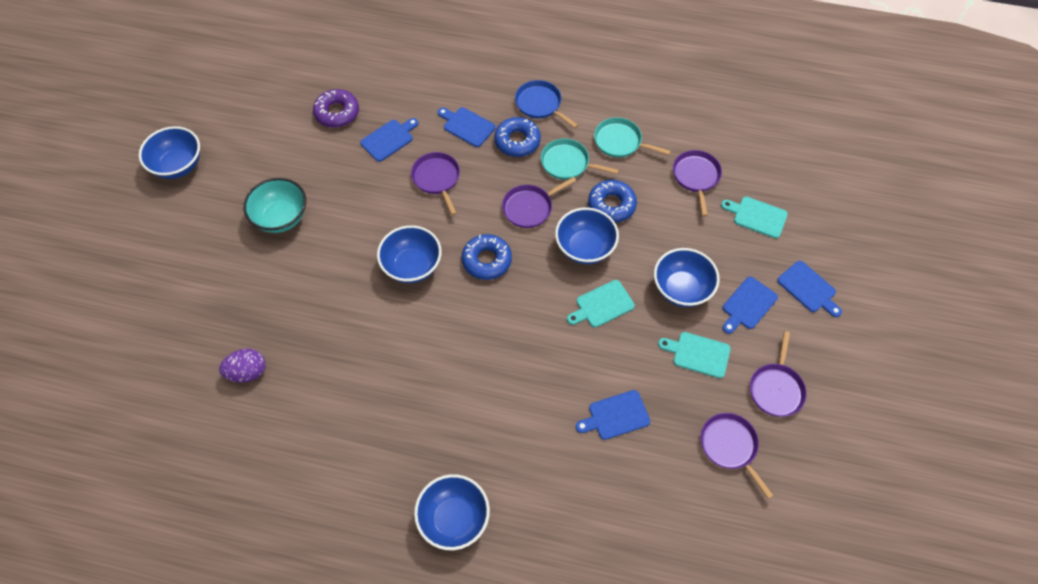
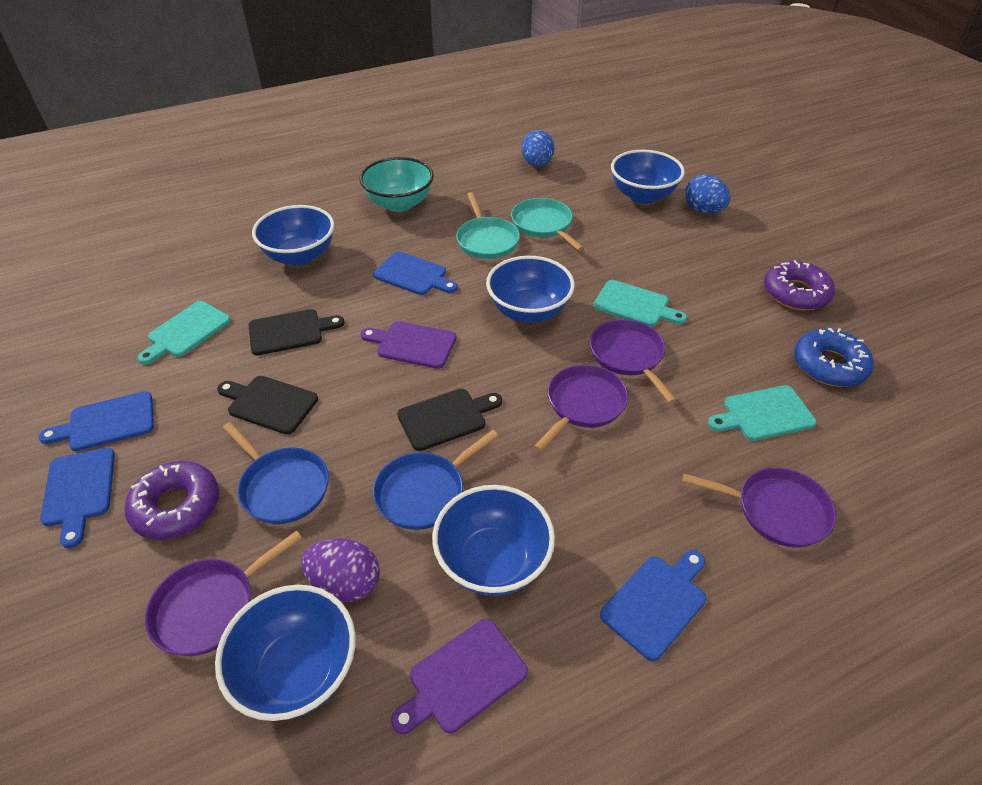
black cutting board: 0 -> 3
blue cutting board: 5 -> 4
blue donut: 3 -> 1
blue egg: 0 -> 2
blue pan: 1 -> 2
purple cutting board: 0 -> 2
purple donut: 1 -> 2
purple pan: 5 -> 4

